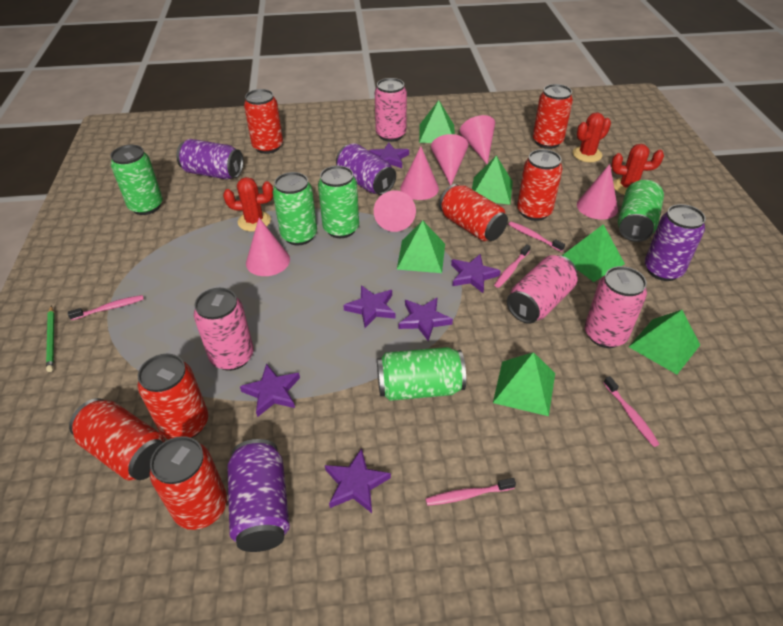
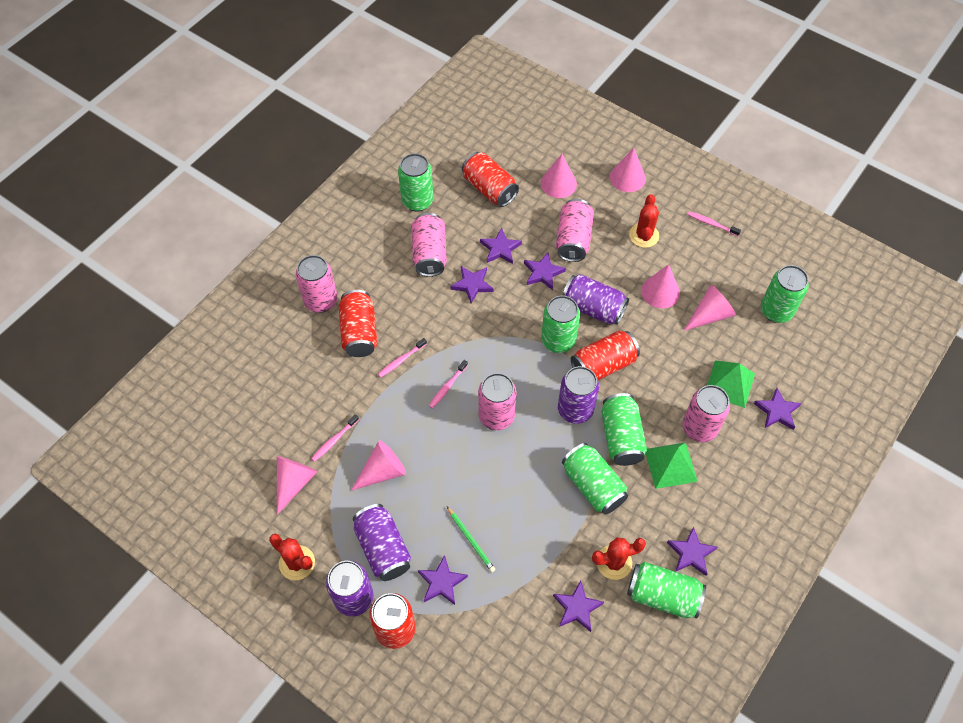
green can: 5 -> 6
green pyramid: 6 -> 2
pink can: 4 -> 5
pink toothbrush: 5 -> 4
purple star: 6 -> 7
red can: 7 -> 4

